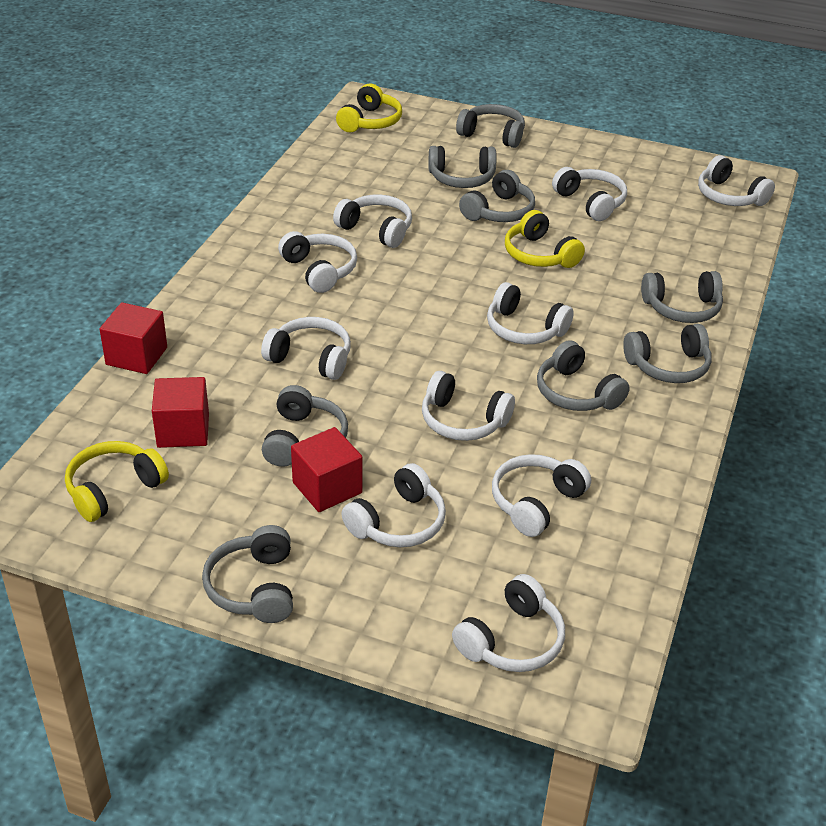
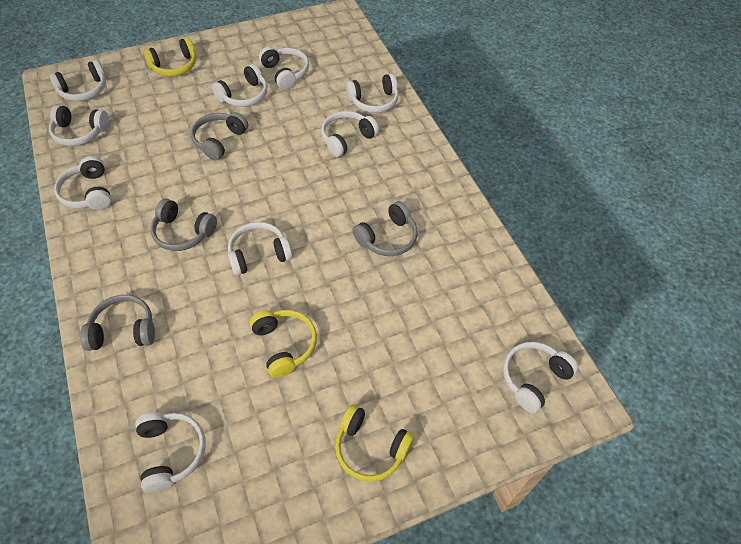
grey headphones: 8 -> 4
red cube: 3 -> 0

